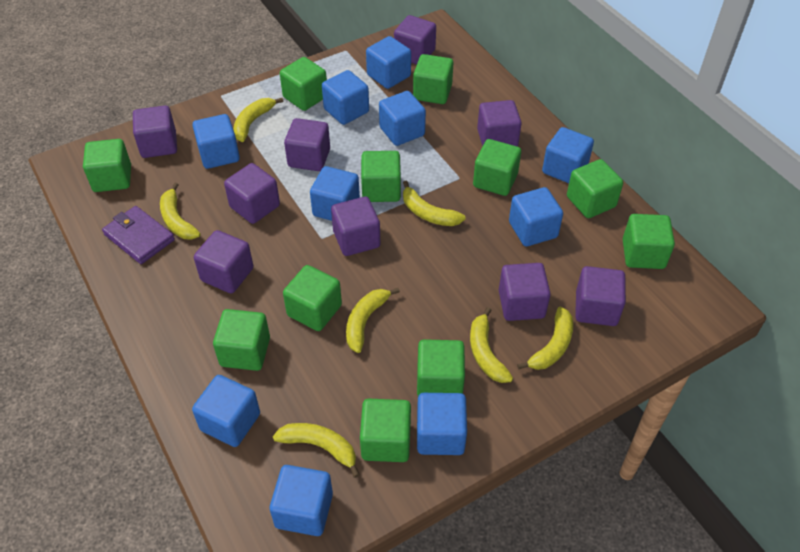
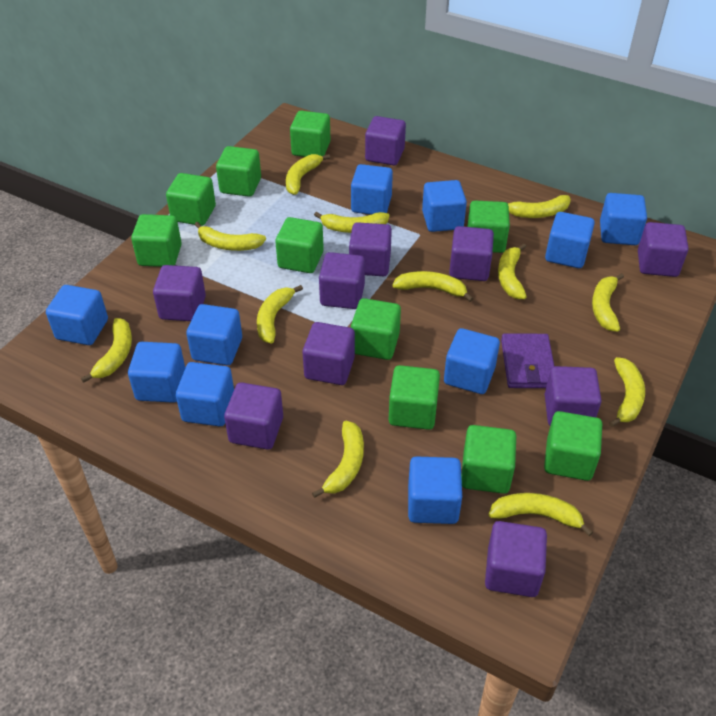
green cube: 11 -> 10
purple cube: 9 -> 10
yellow banana: 7 -> 12

